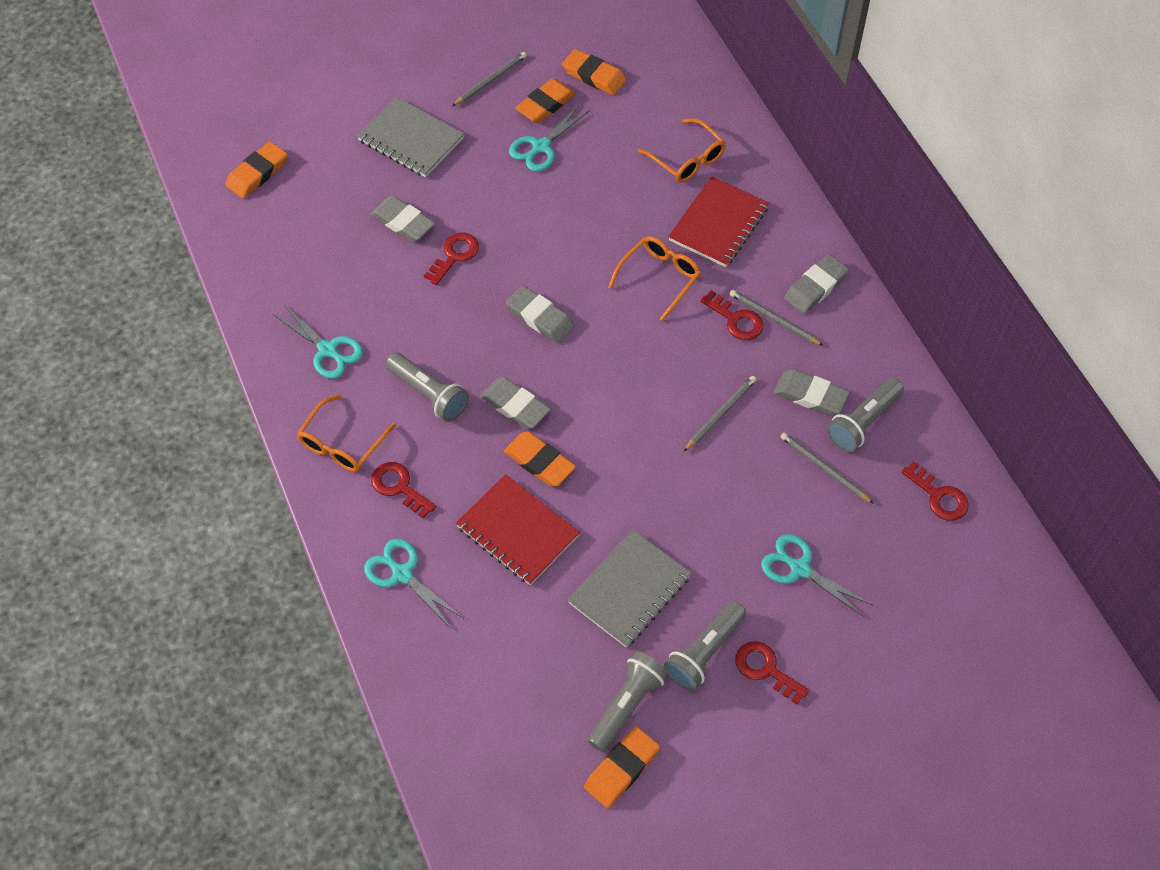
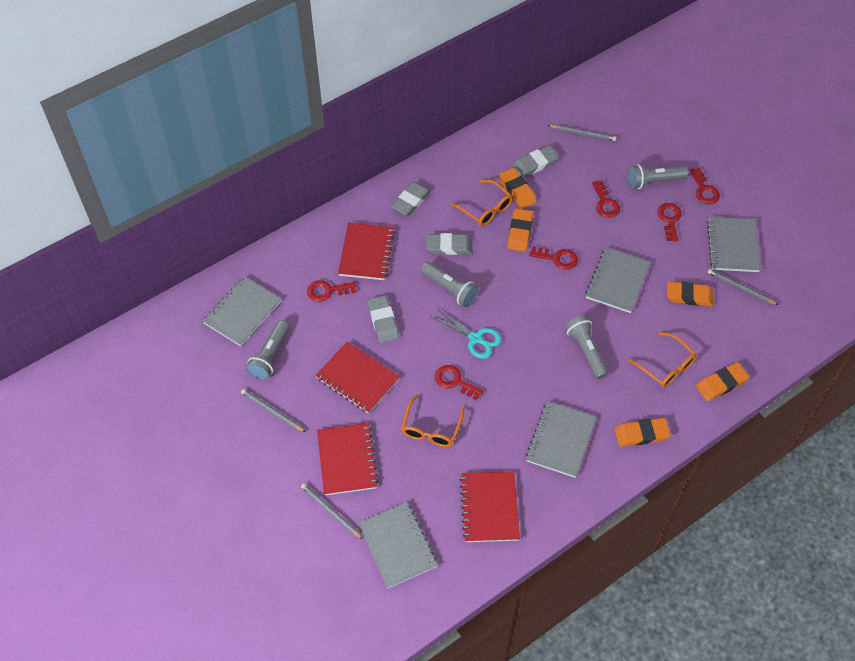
grey eraser: 5 -> 4
grey notebook: 2 -> 5
red key: 5 -> 6
red notebook: 2 -> 4
turquoise scissors: 4 -> 1

